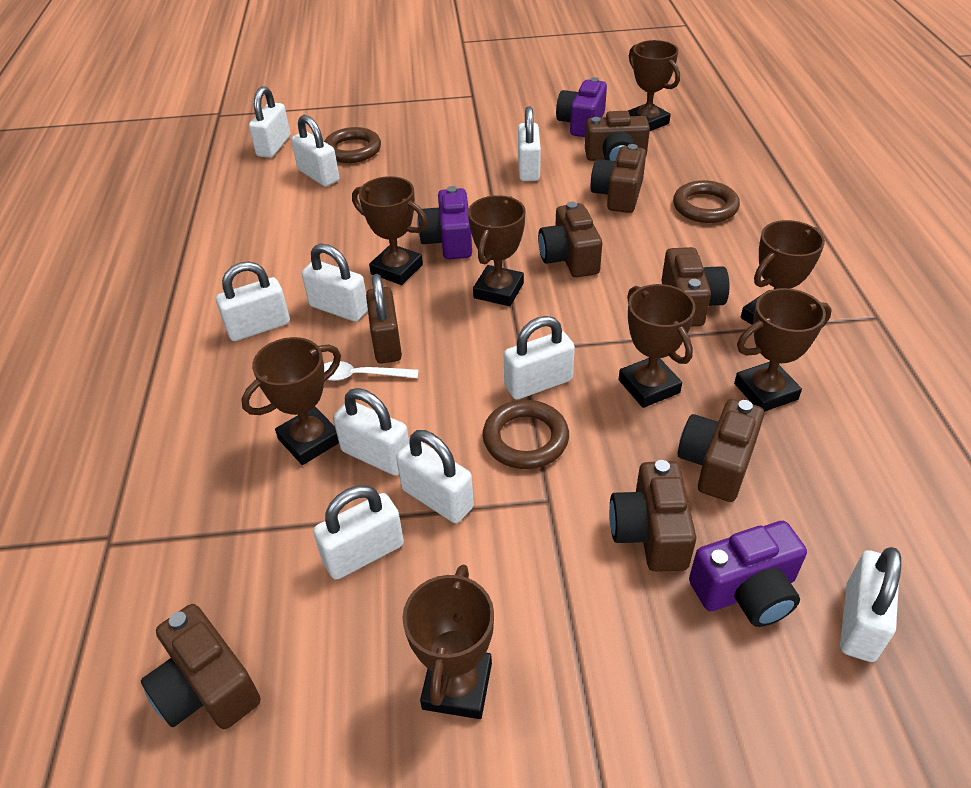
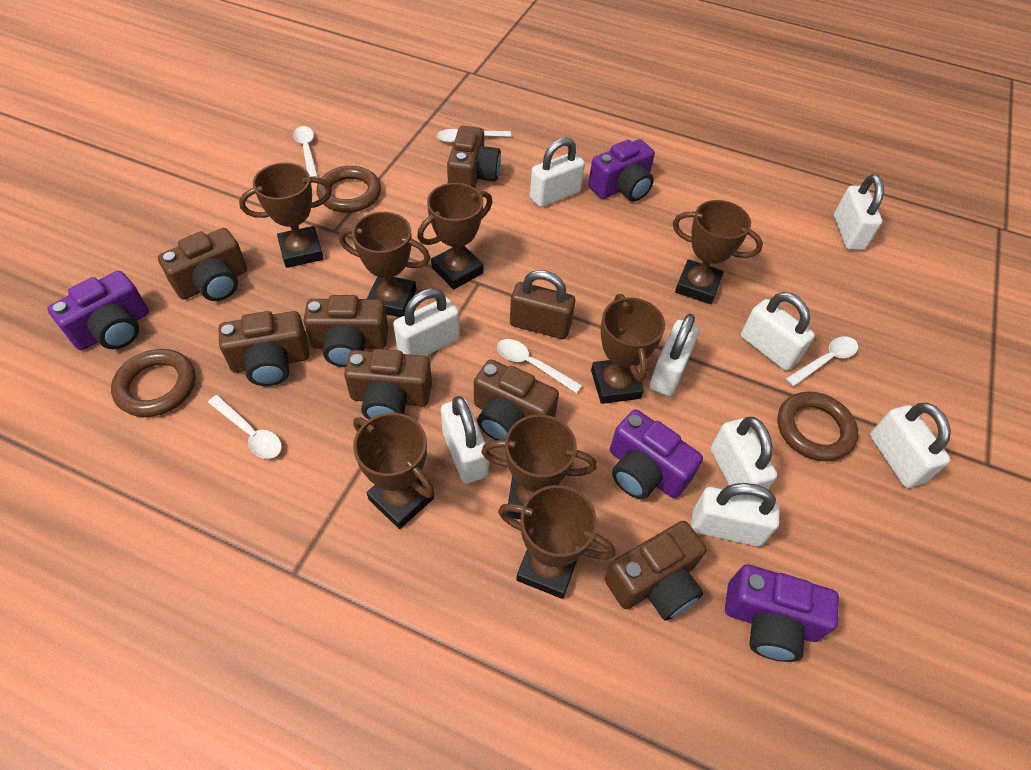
purple camera: 3 -> 4
white padlock: 10 -> 9
white spoon: 1 -> 5

